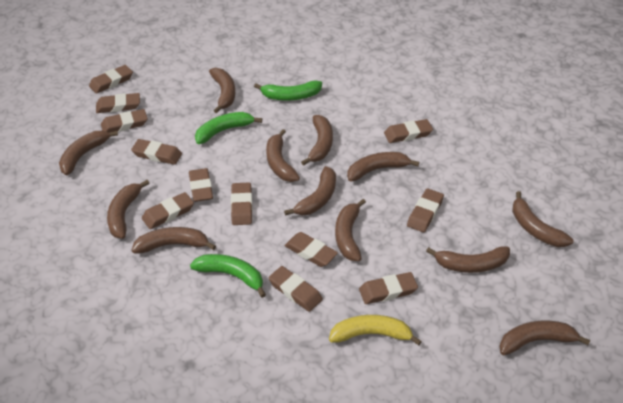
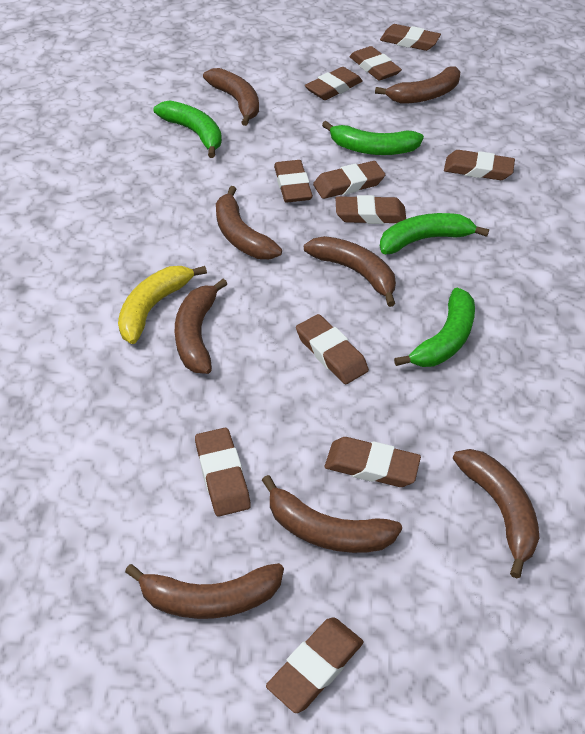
brown banana: 12 -> 8
brown eraser: 12 -> 11
green banana: 3 -> 4

